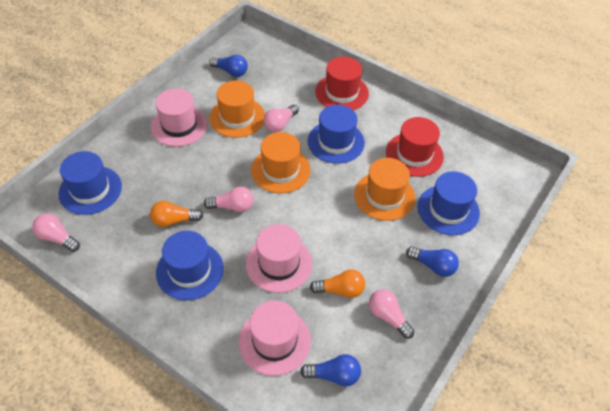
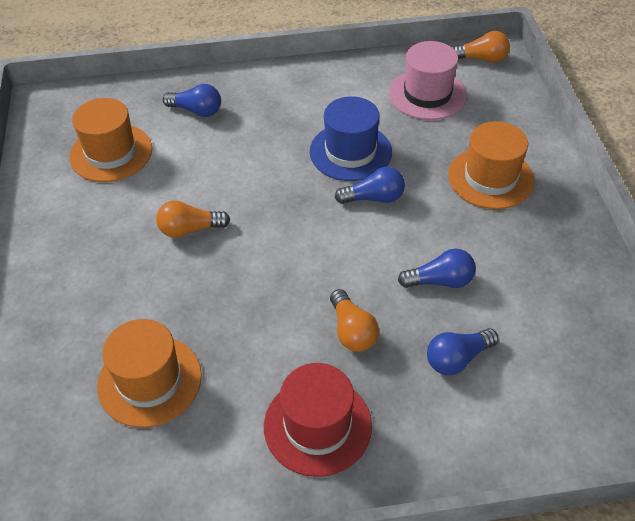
blue hat: 4 -> 1
blue light bulb: 3 -> 4
orange light bulb: 2 -> 3
pink hat: 3 -> 1
pink light bulb: 4 -> 0
red hat: 2 -> 1

